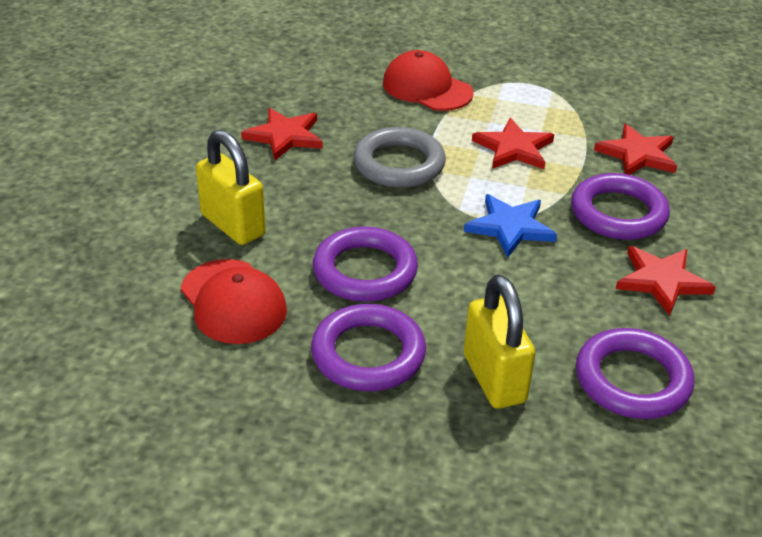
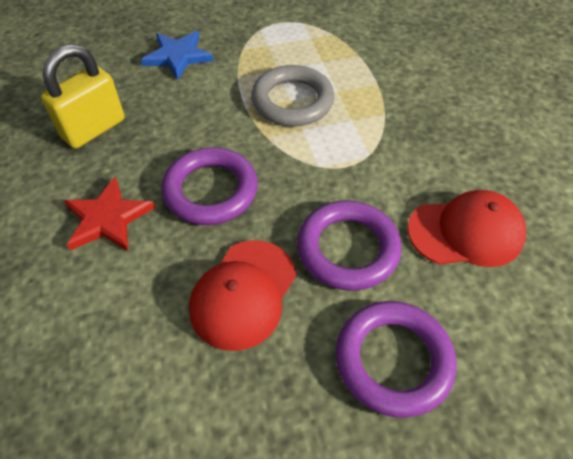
purple ring: 4 -> 3
red star: 4 -> 1
yellow padlock: 2 -> 1

